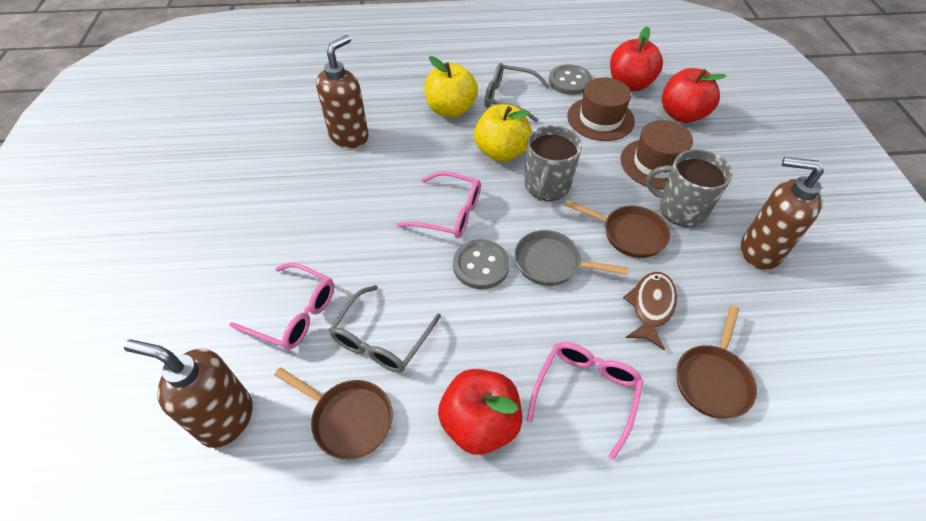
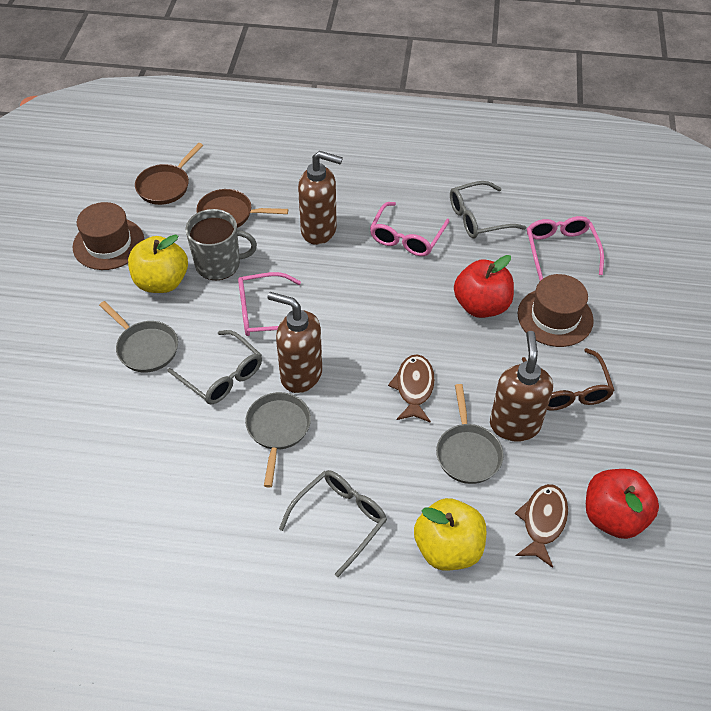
brown fish: 1 -> 2
brown glasses: 0 -> 1
brown pan: 3 -> 2
grey button: 2 -> 0
grey glasses: 2 -> 3
grey mug: 2 -> 1
grey pan: 1 -> 3
red apple: 3 -> 2

